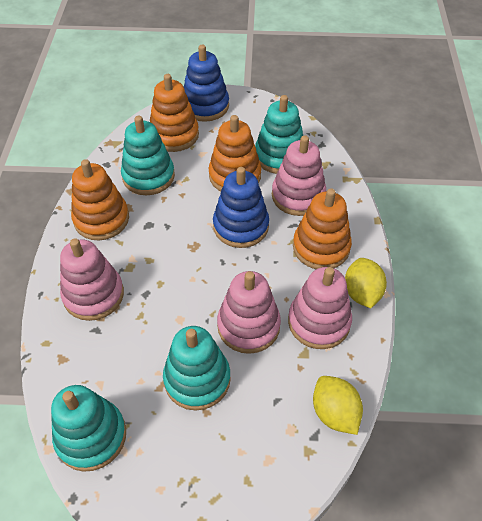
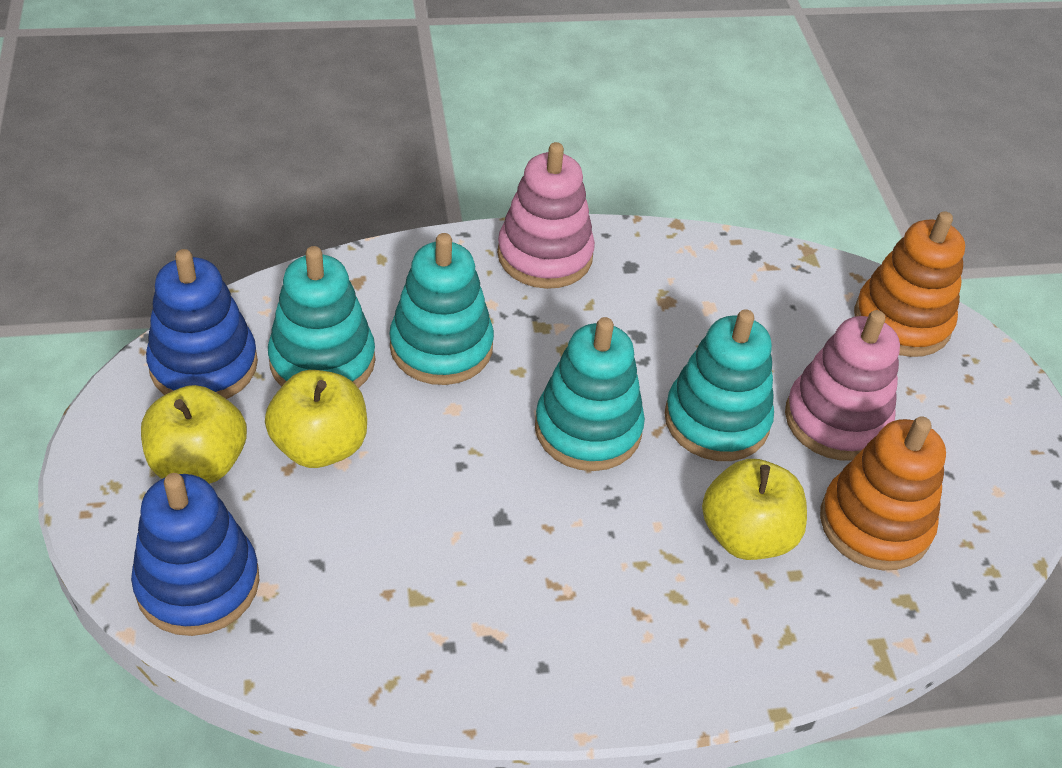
orange stacking toy: 4 -> 2
pink stacking toy: 4 -> 2
yellow apple: 0 -> 3
yellow lemon: 2 -> 0

